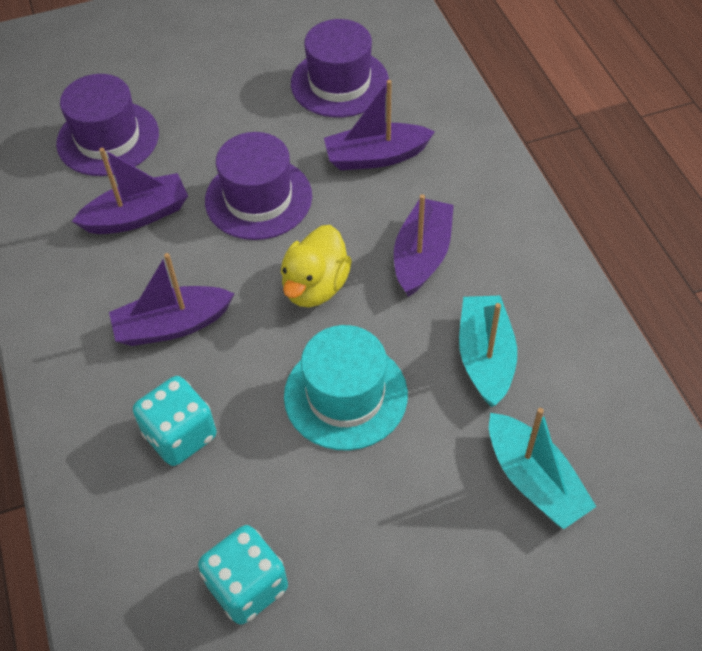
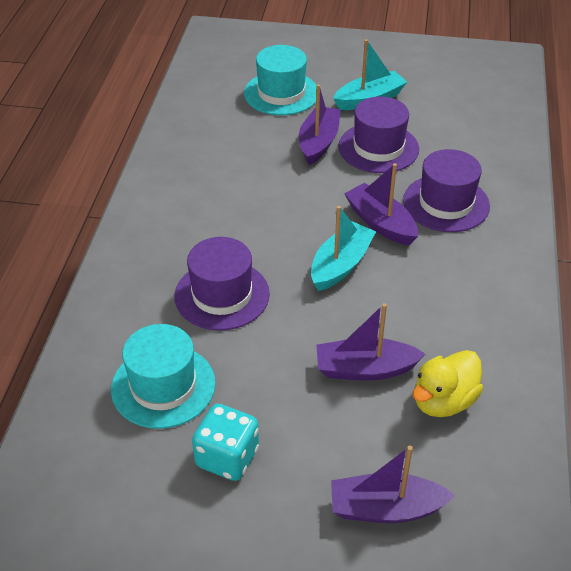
turquoise dice: 2 -> 1
turquoise hat: 1 -> 2

